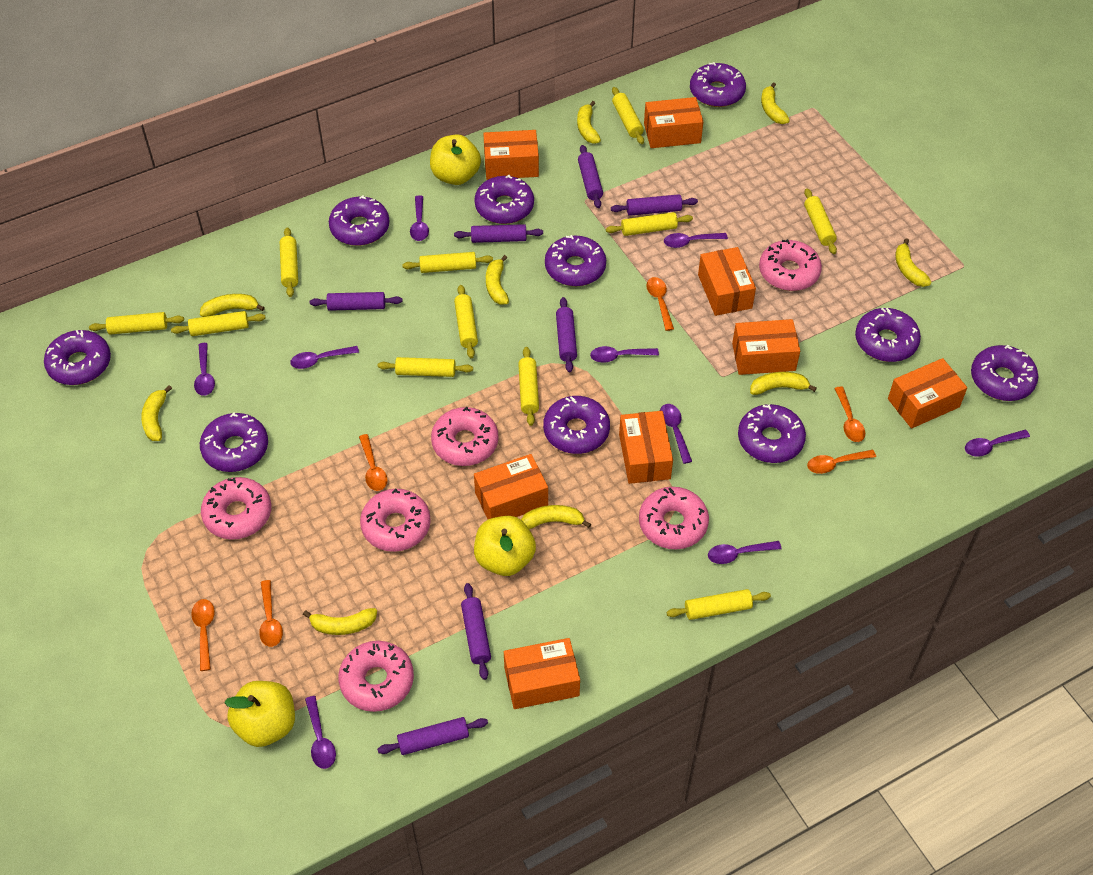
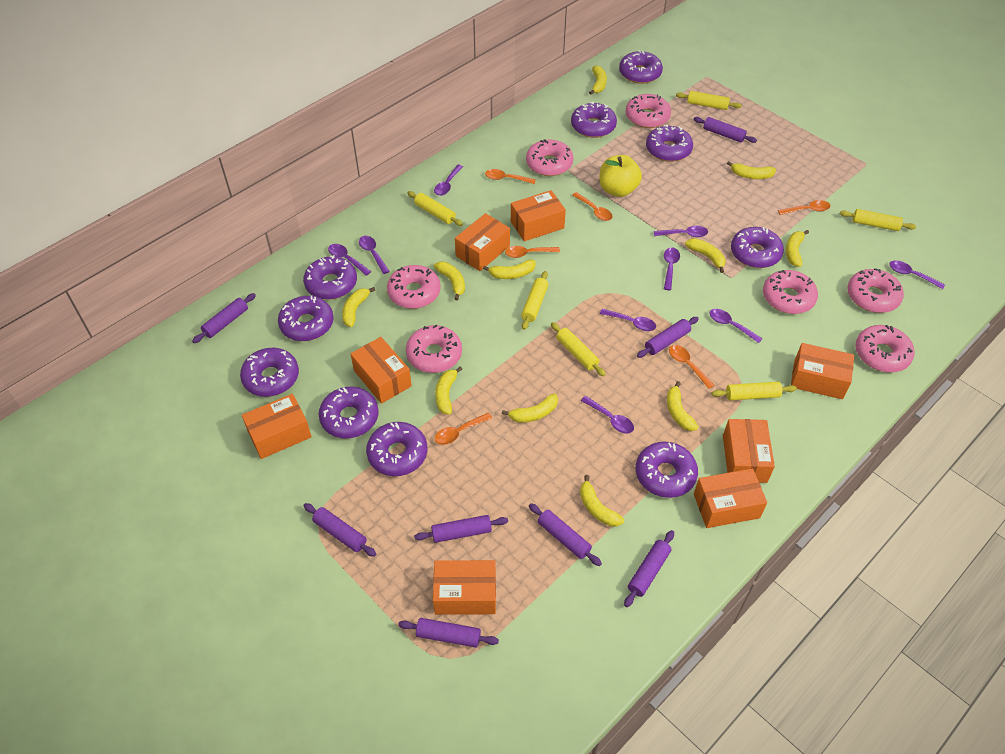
pink donut: 6 -> 7
purple rolling pin: 7 -> 8
yellow apple: 3 -> 1
yellow banana: 9 -> 11
yellow rolling pin: 11 -> 6

